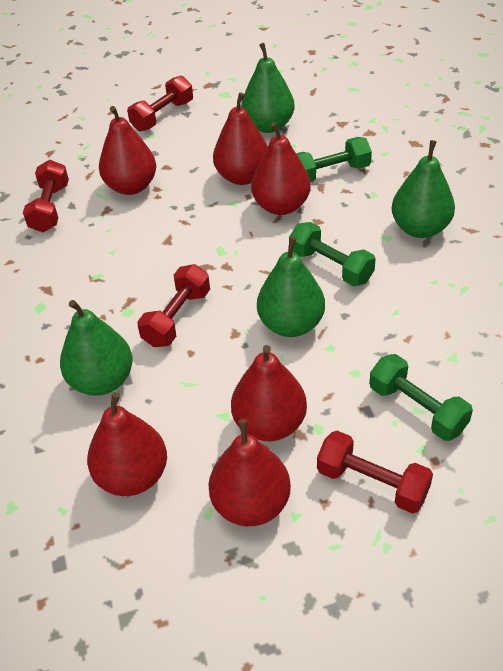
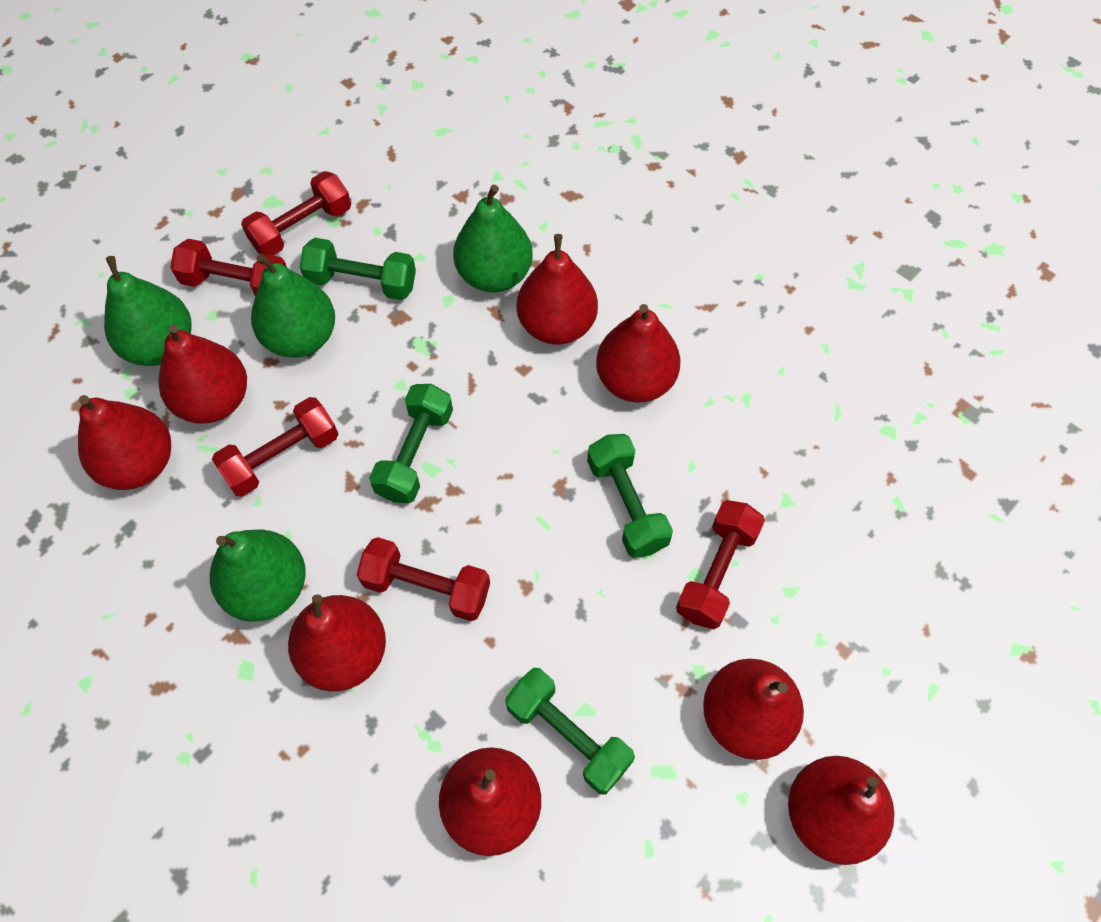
green dumbbell: 3 -> 4
red dumbbell: 4 -> 5
red pear: 6 -> 8

